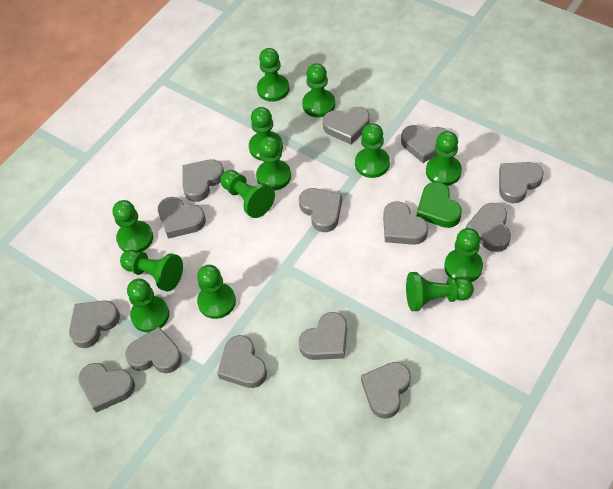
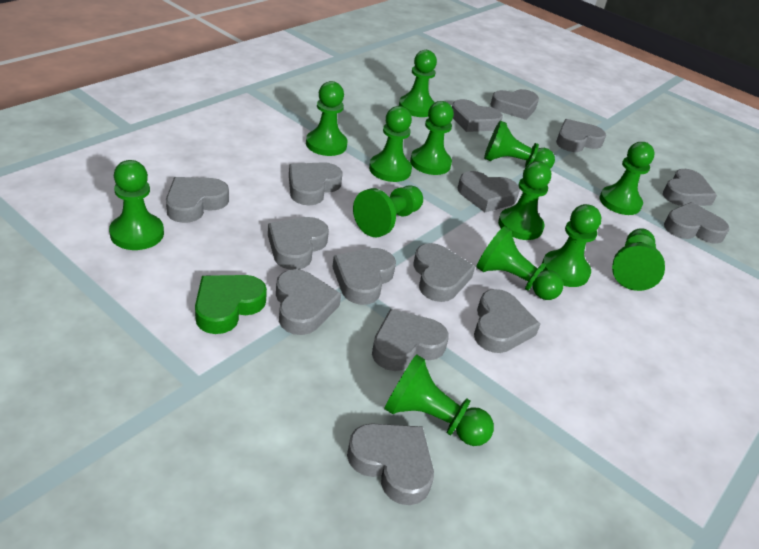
grey heart: 14 -> 15

